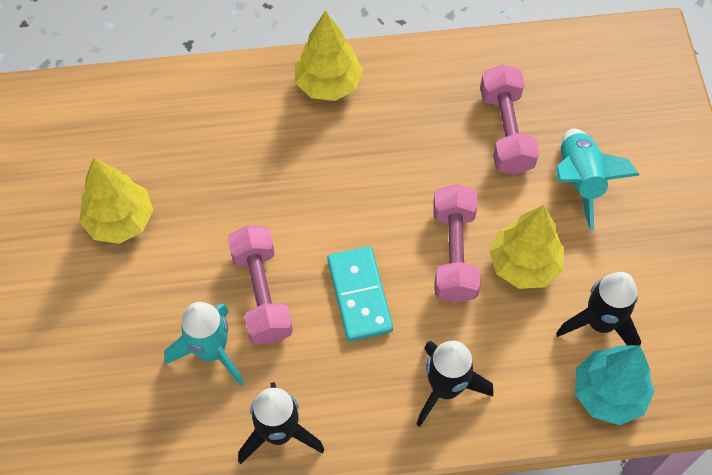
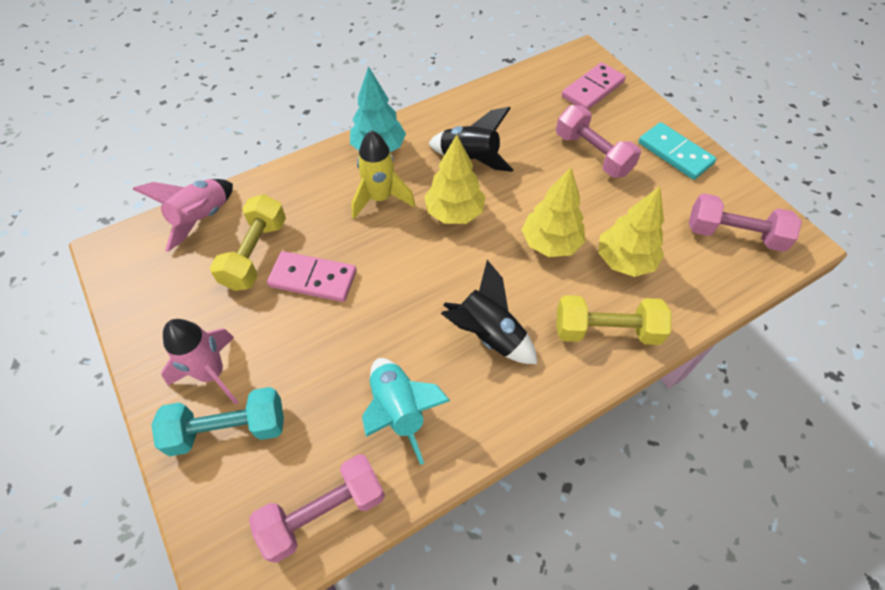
black rocket: 3 -> 2
pink domino: 0 -> 2
pink rocket: 0 -> 2
turquoise dumbbell: 0 -> 1
turquoise rocket: 2 -> 1
yellow dumbbell: 0 -> 2
yellow rocket: 0 -> 1

